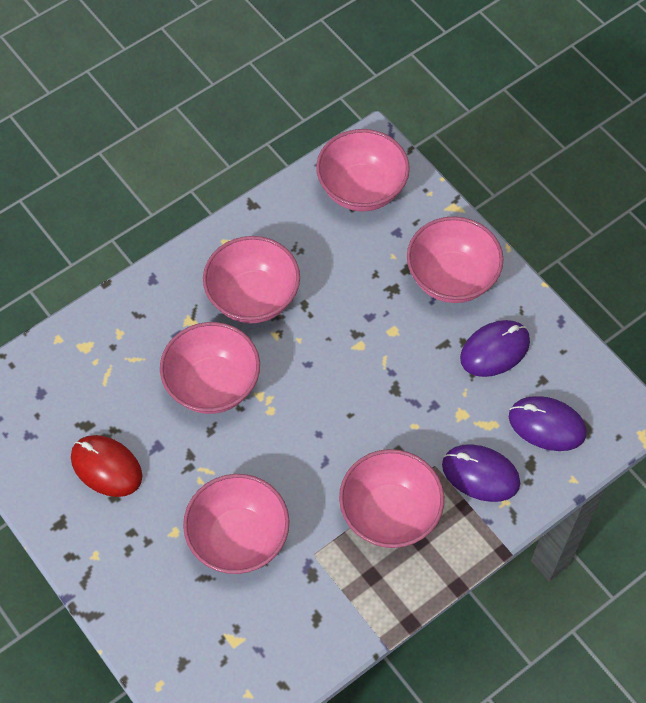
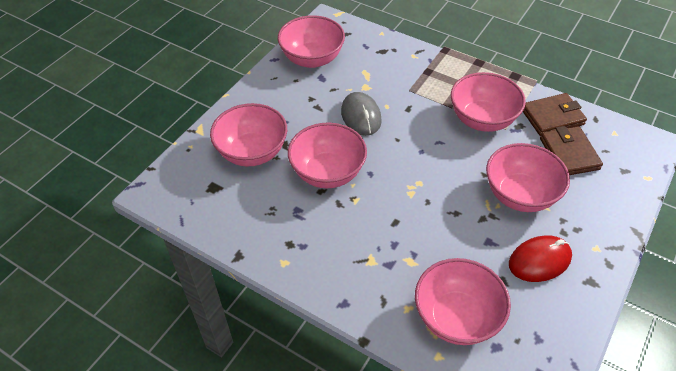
brown wallet: 0 -> 2
grey mouse: 0 -> 1
purple mouse: 3 -> 0

